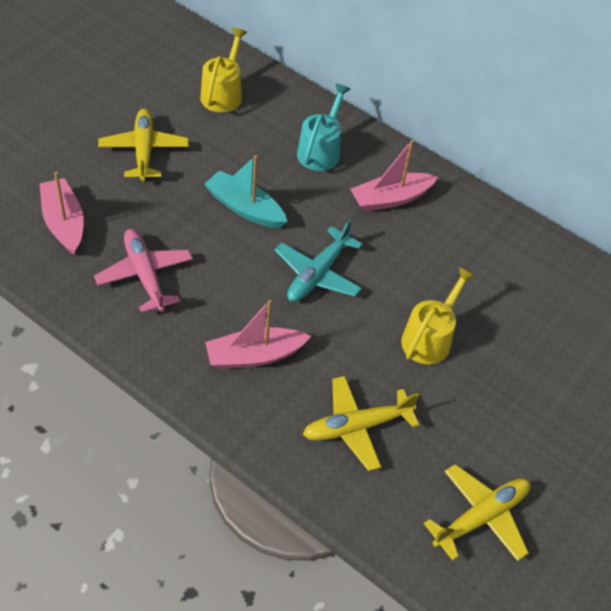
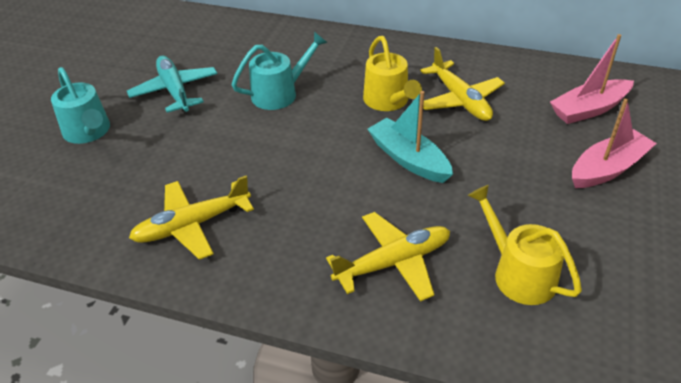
pink boat: 3 -> 2
pink plane: 1 -> 0
turquoise watering can: 1 -> 2

